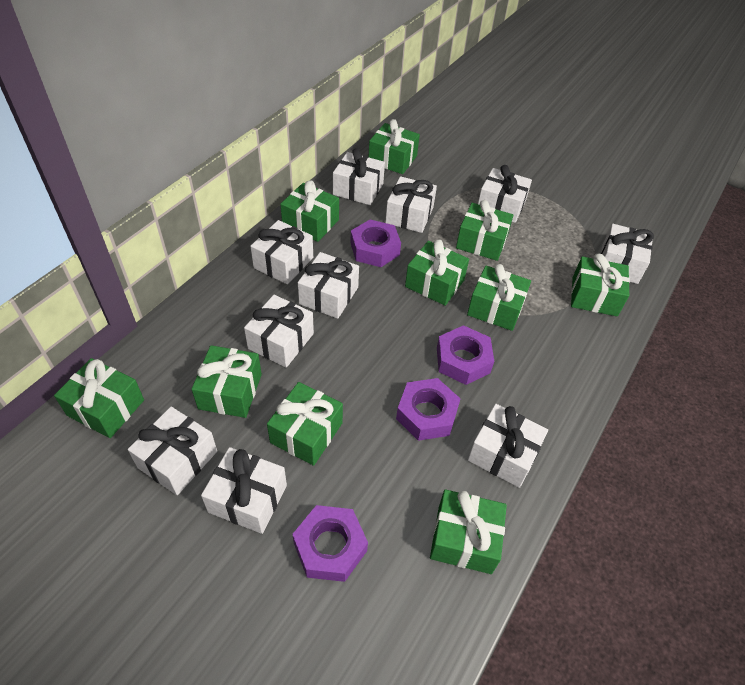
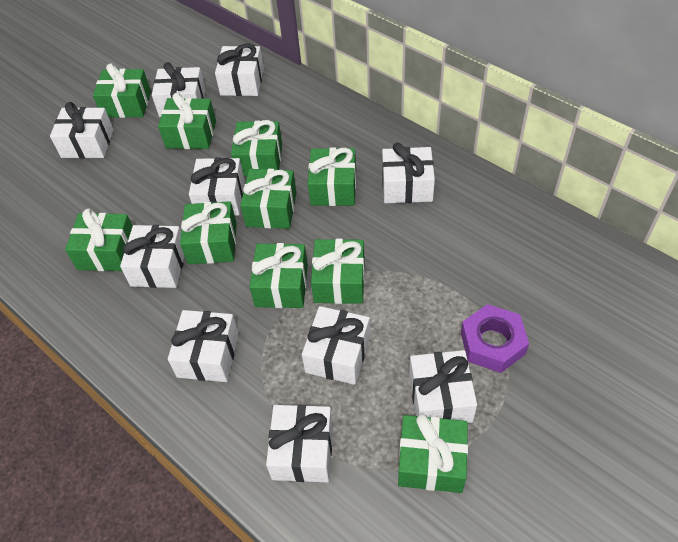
purple nut: 4 -> 1

